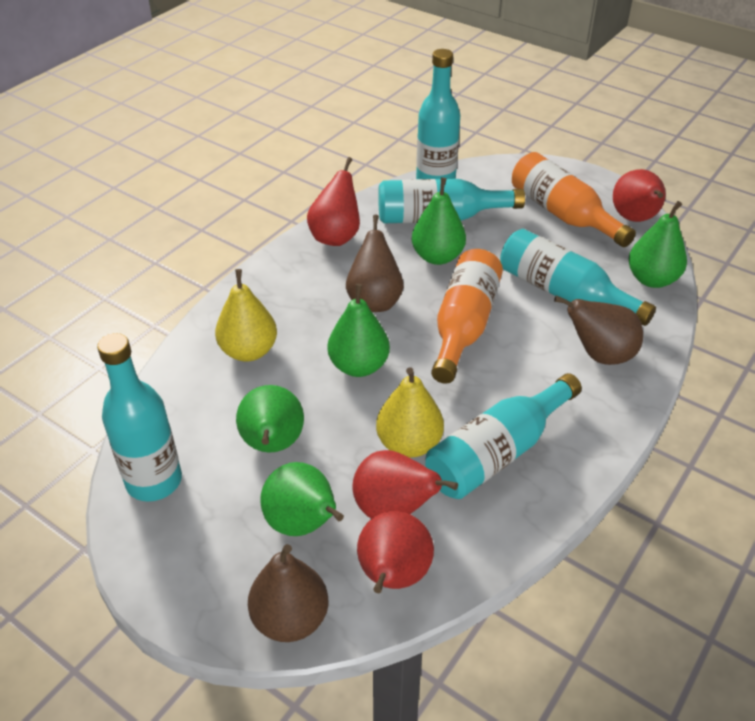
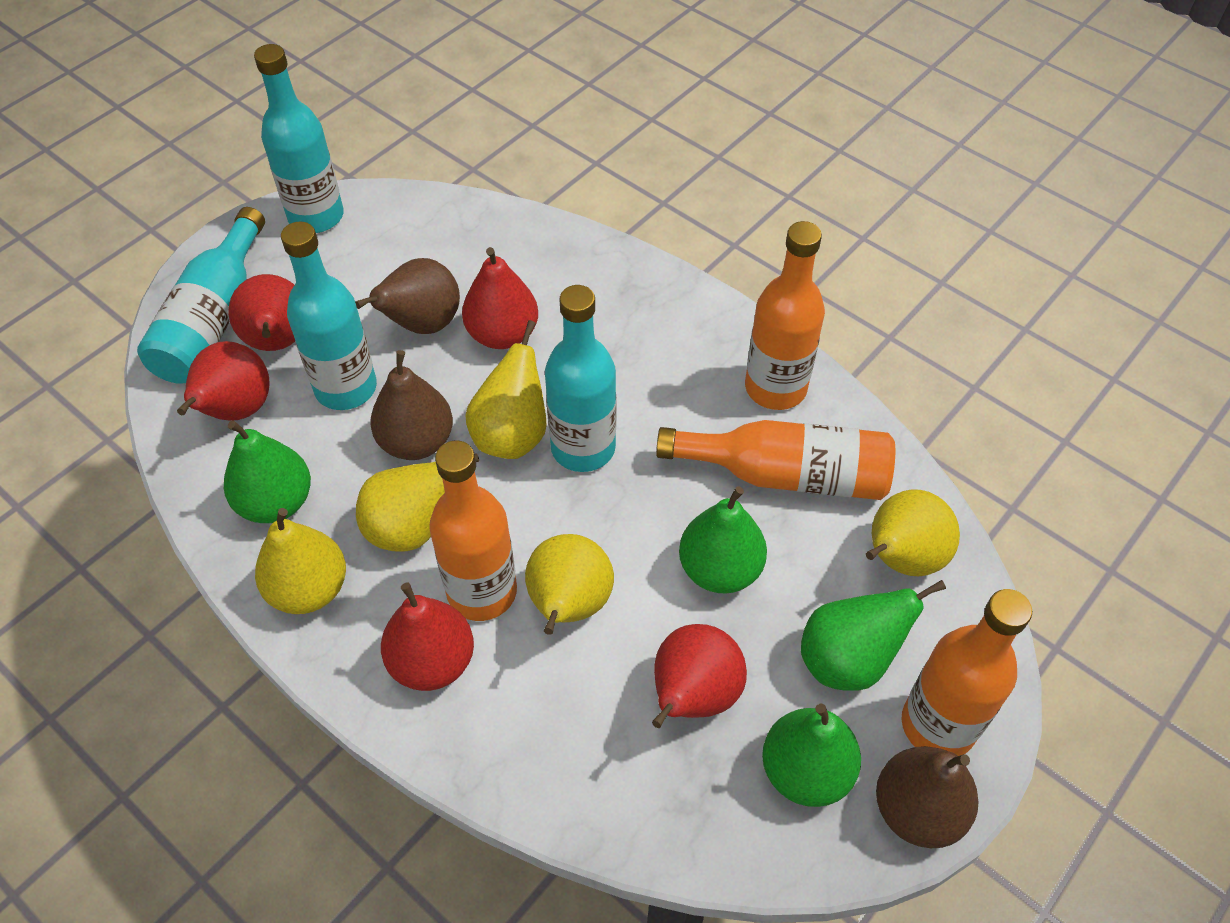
green pear: 5 -> 4
orange bottle: 2 -> 4
red pear: 4 -> 5
turquoise bottle: 5 -> 4
yellow pear: 2 -> 5

